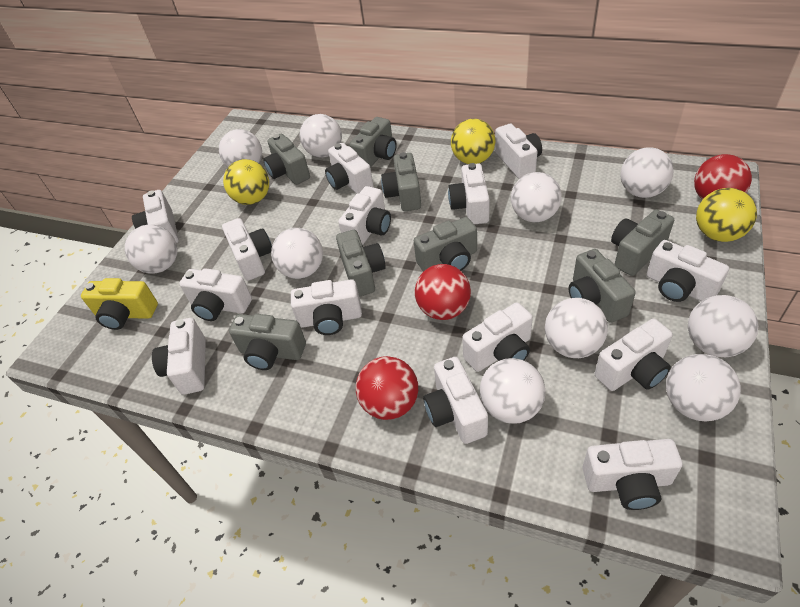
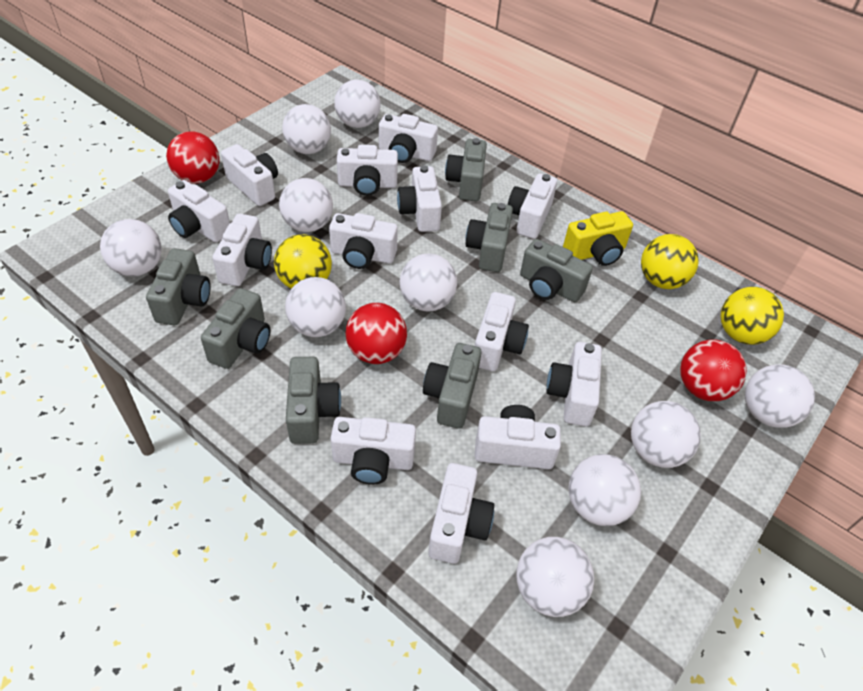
grey camera: 8 -> 7
white camera: 14 -> 13

